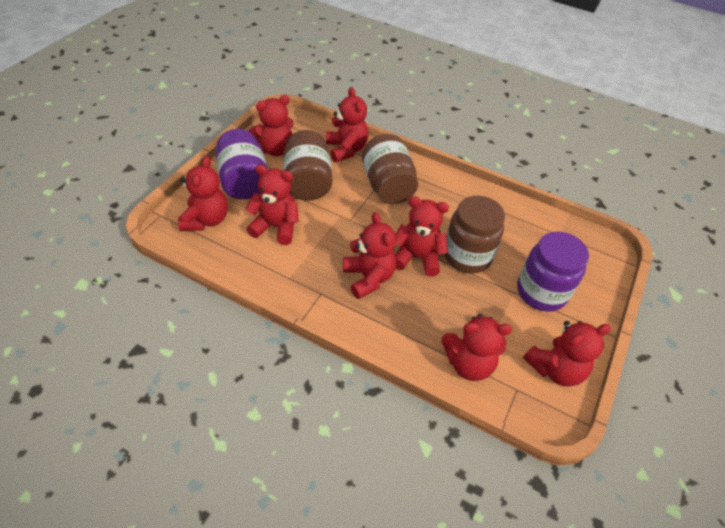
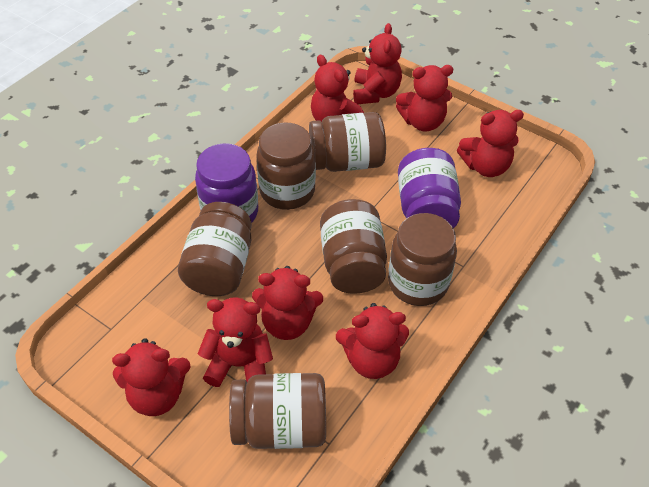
brown jar: 3 -> 6

